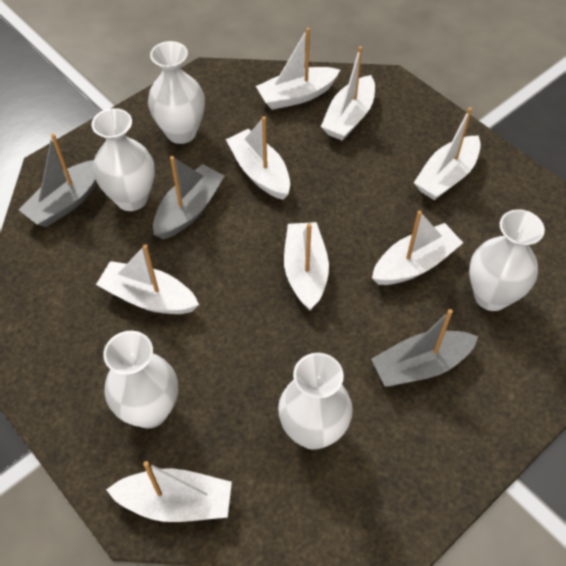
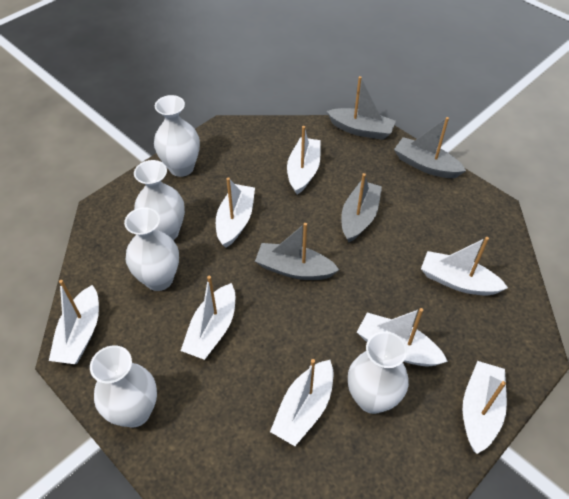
grey boat: 3 -> 4

